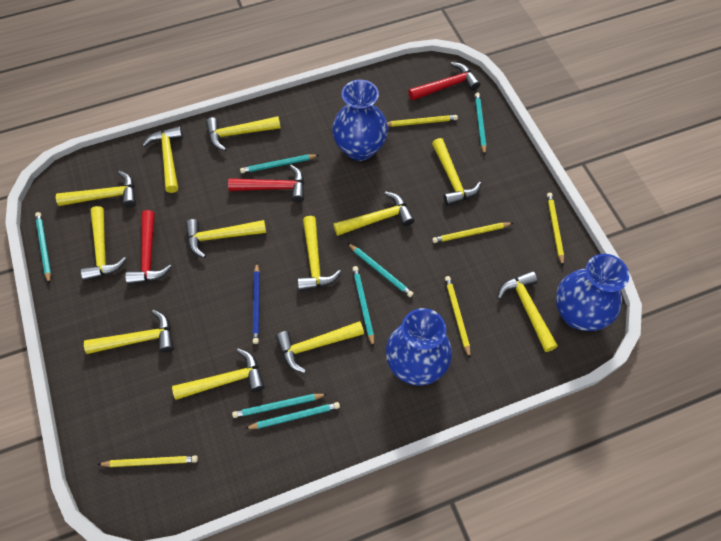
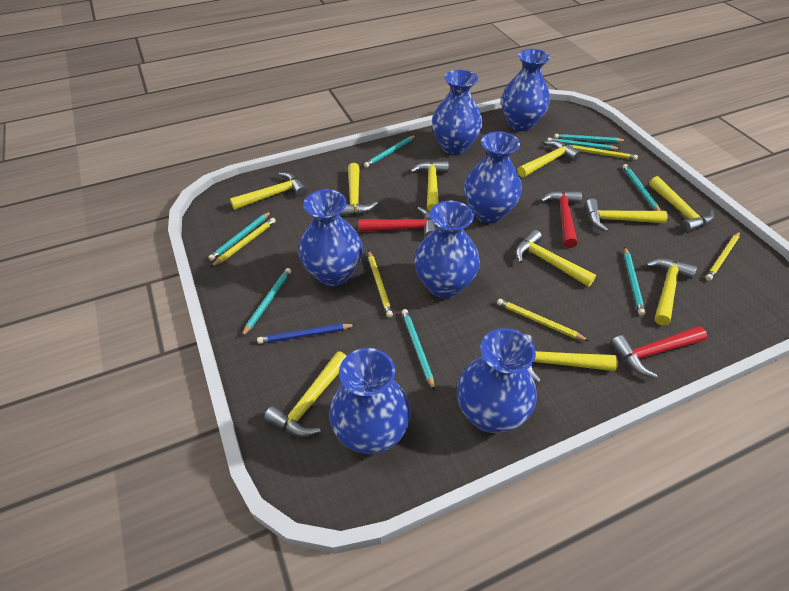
blue vase: 3 -> 7
turquoise pencil: 7 -> 8
yellow hammer: 12 -> 10

